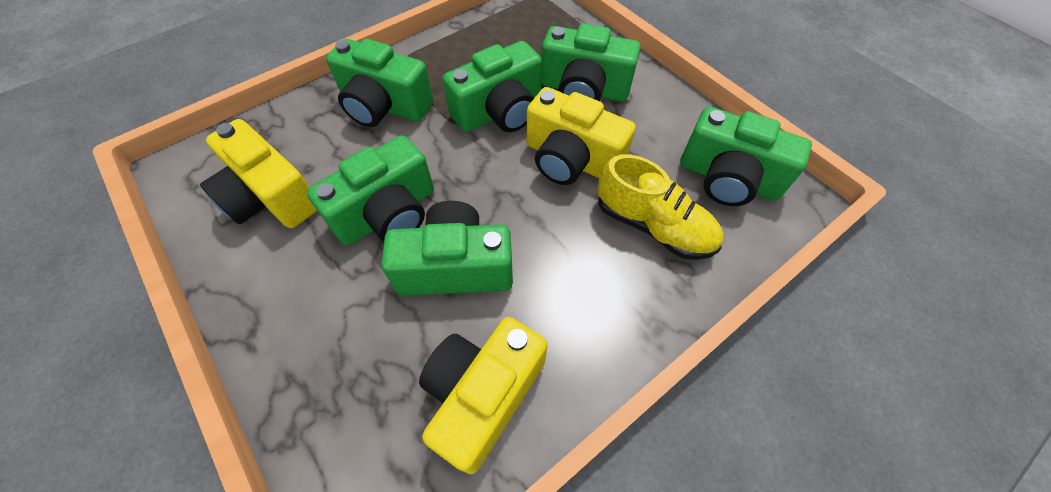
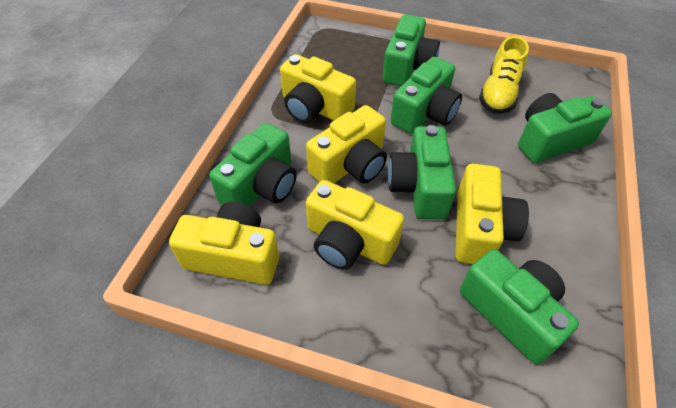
yellow camera: 3 -> 5

